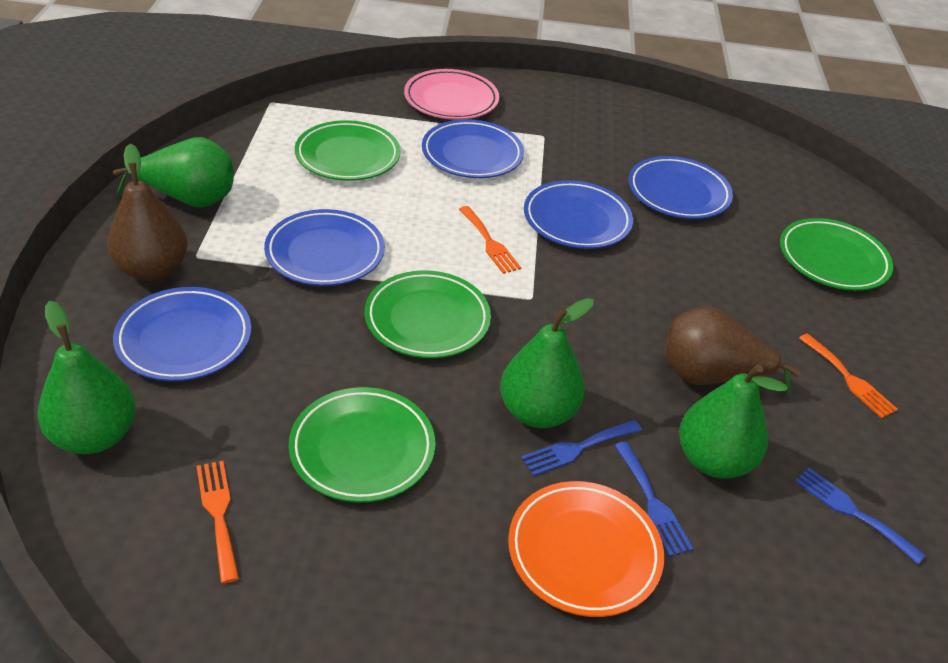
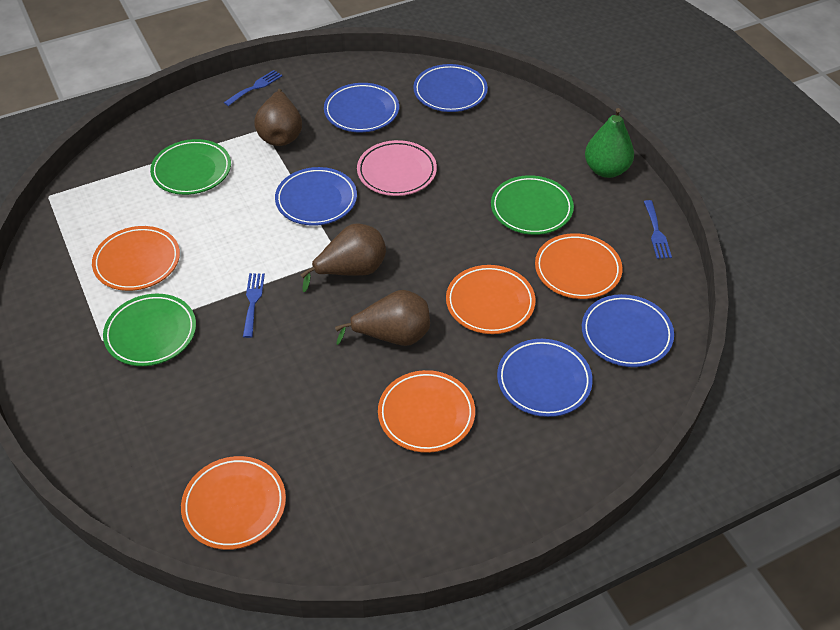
brown pear: 2 -> 3
green pear: 4 -> 1
green plate: 4 -> 3
orange fork: 3 -> 0
orange plate: 1 -> 5

